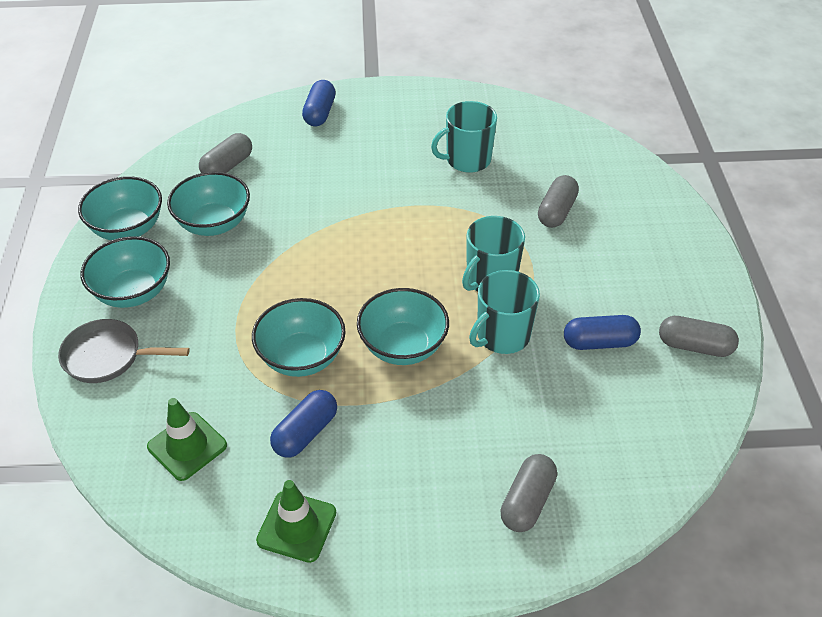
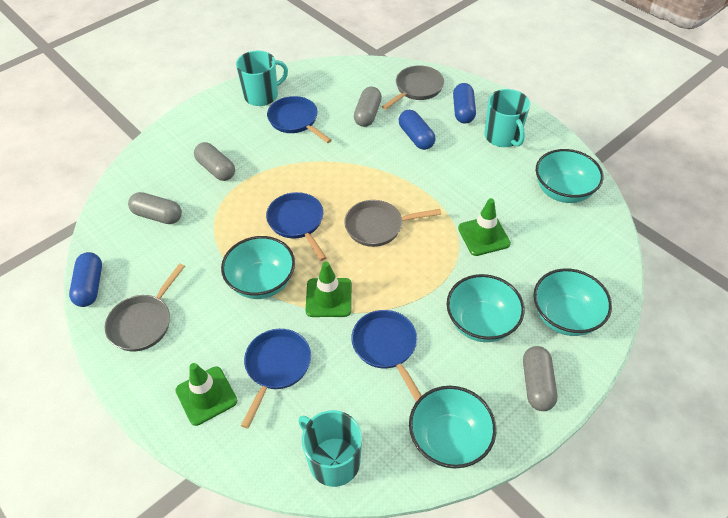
blue pan: 0 -> 4
green traffic cone: 2 -> 3
grey pan: 1 -> 3

